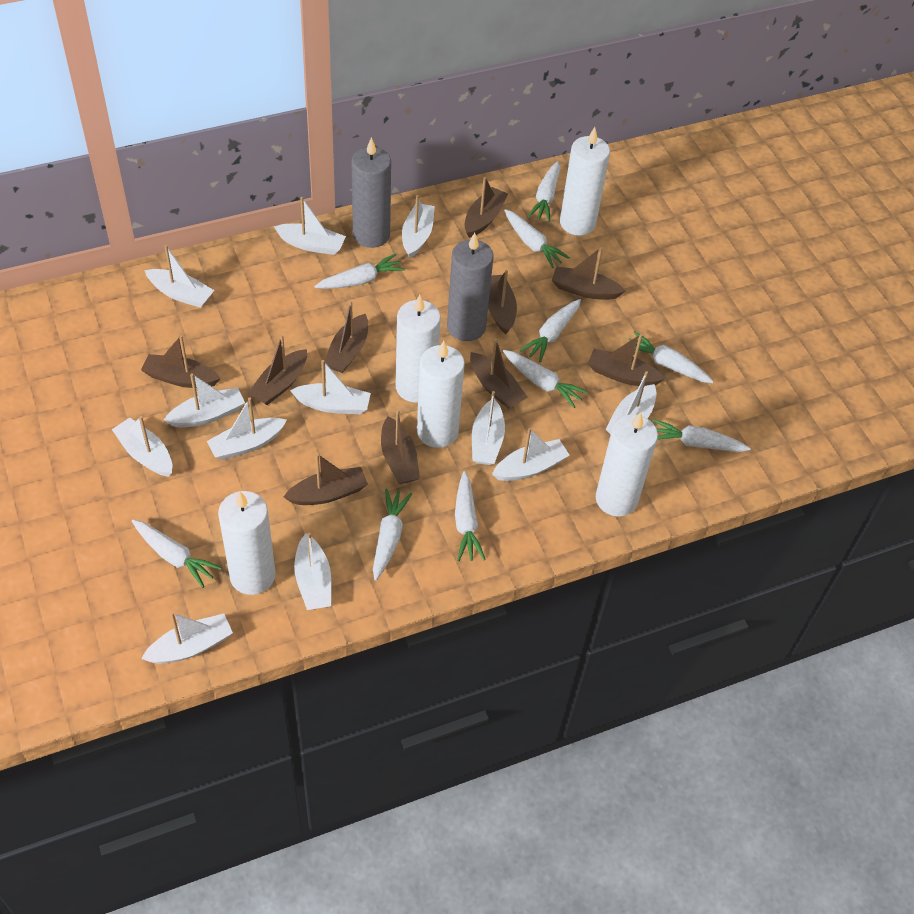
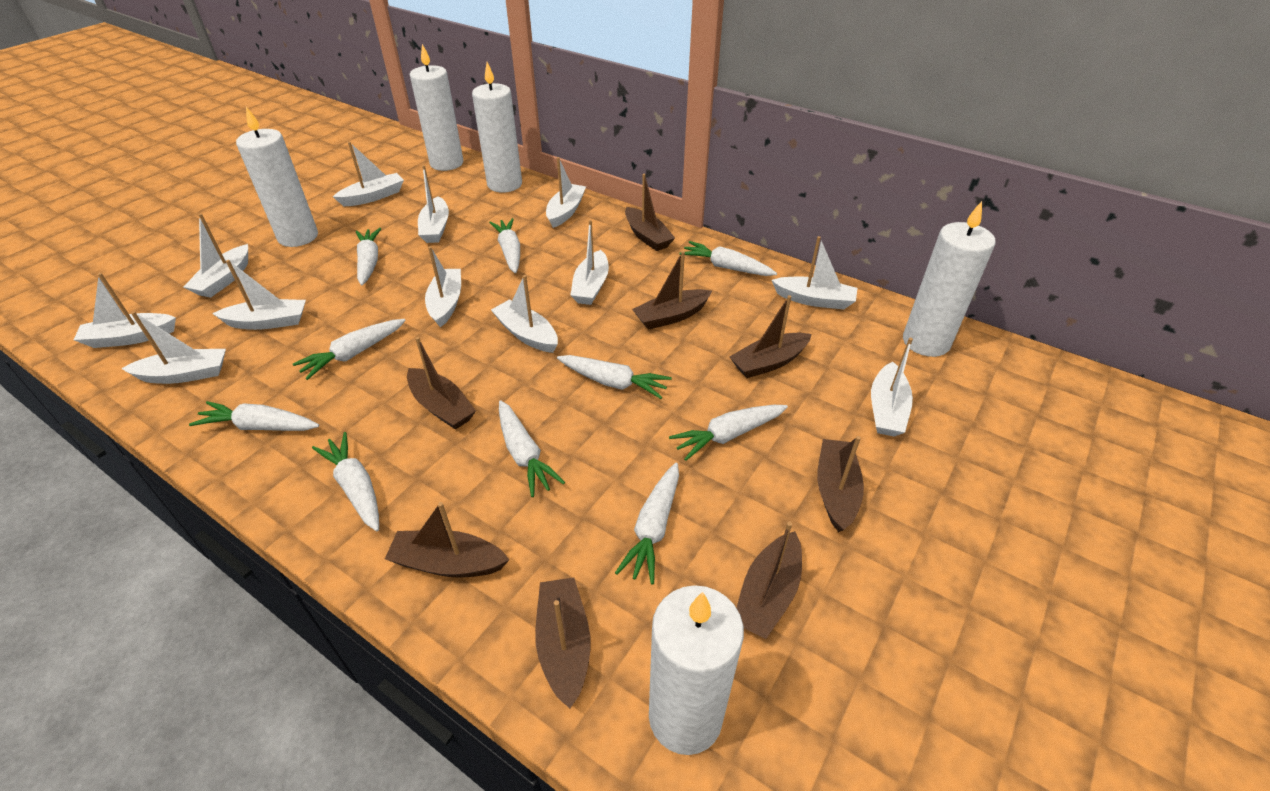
brown boat: 10 -> 8
grey candle: 2 -> 0

